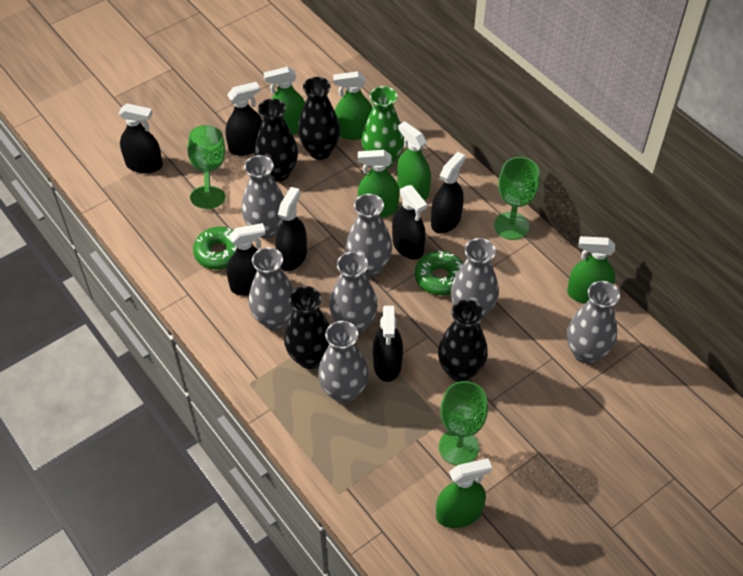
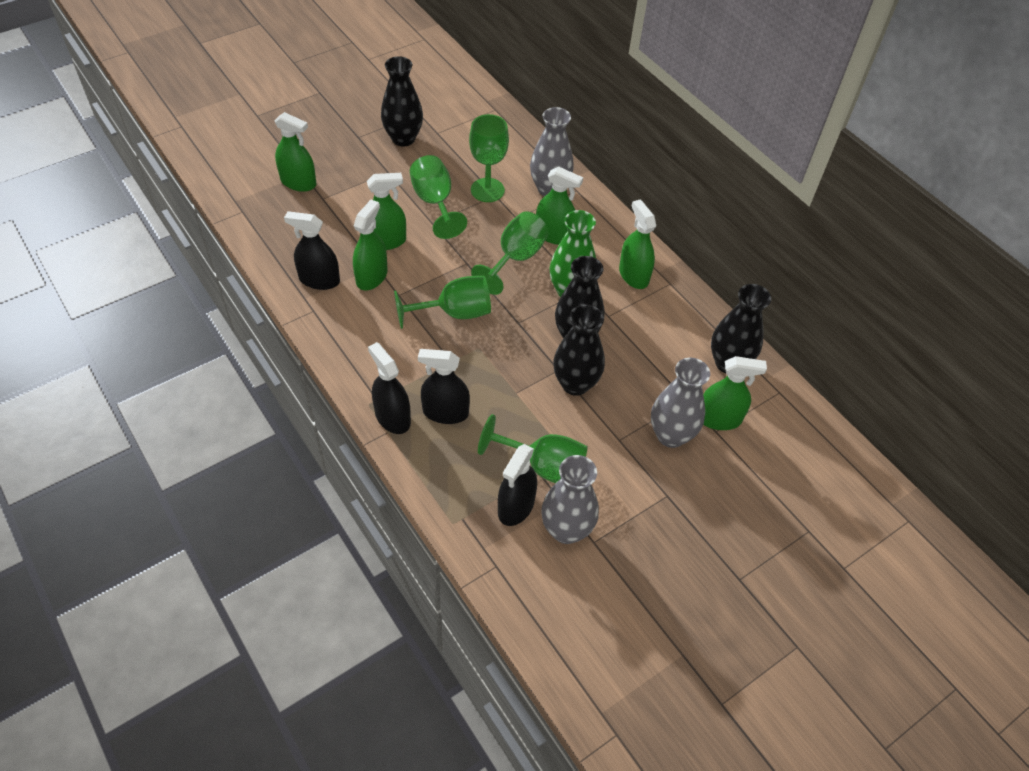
black spray bottle: 7 -> 4
green donut: 2 -> 0
green goblet: 3 -> 5
grey vase: 7 -> 3

